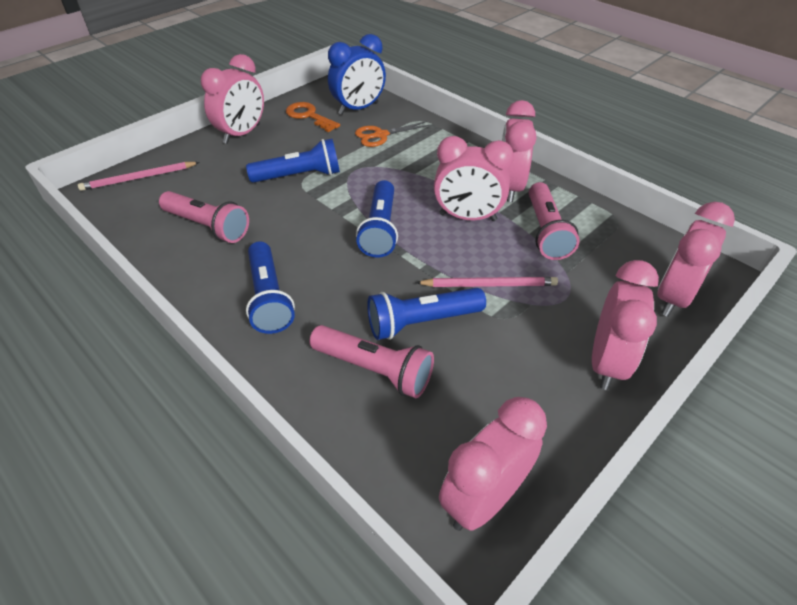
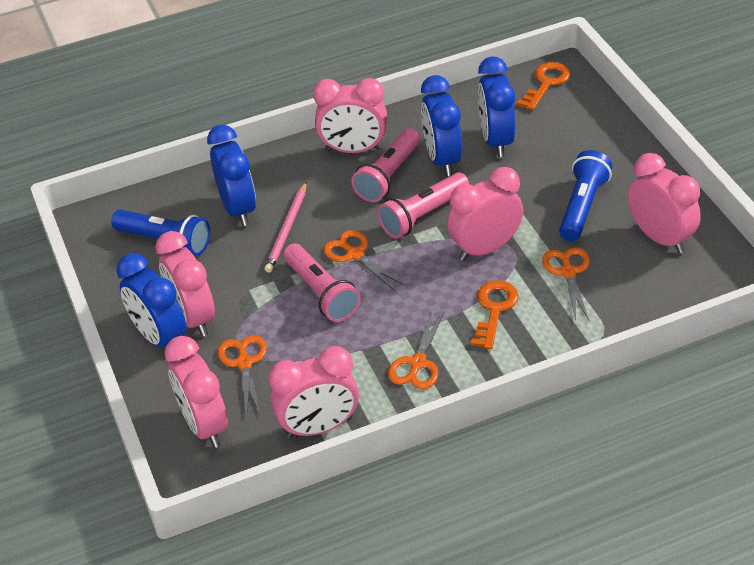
blue clock: 1 -> 4
blue flashlight: 4 -> 2
orange key: 1 -> 2
orange scissors: 1 -> 4
pink pencil: 2 -> 1

